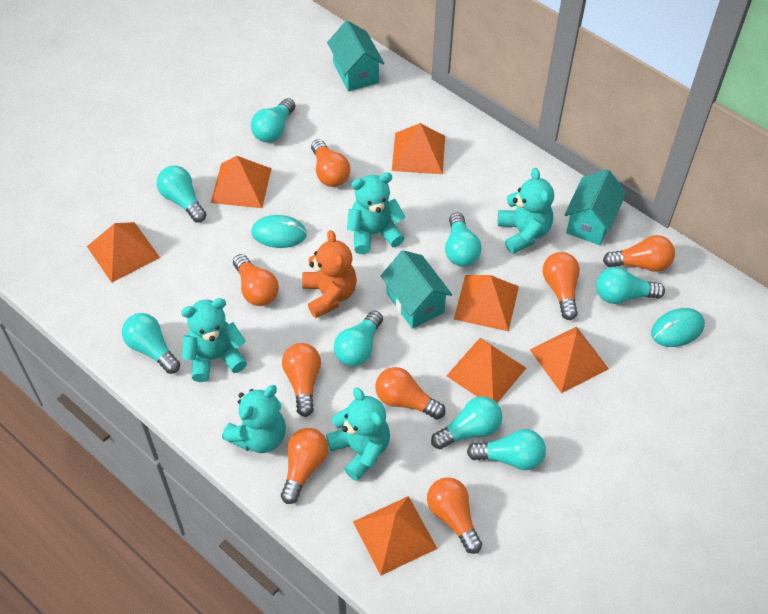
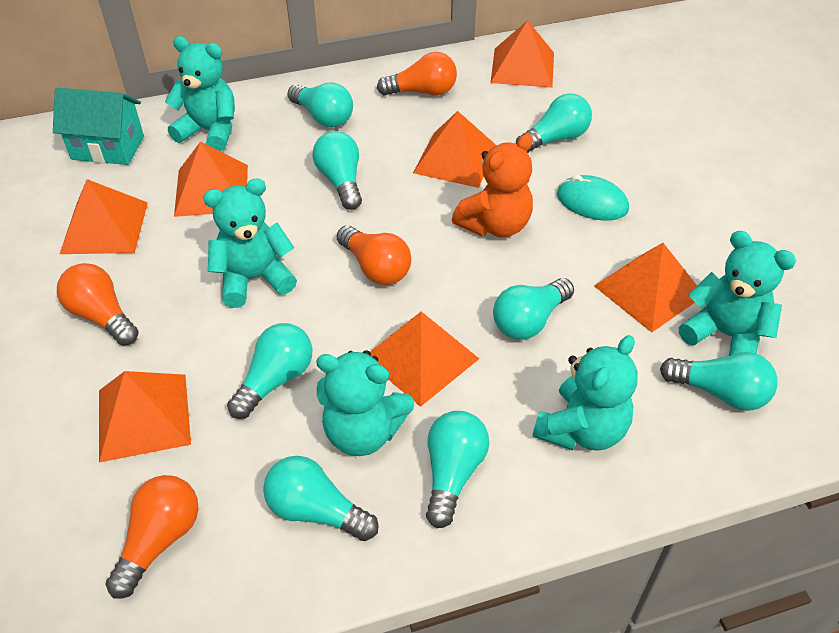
orange light bulb: 8 -> 4
turquoise house: 3 -> 1
turquoise mouse: 2 -> 1

